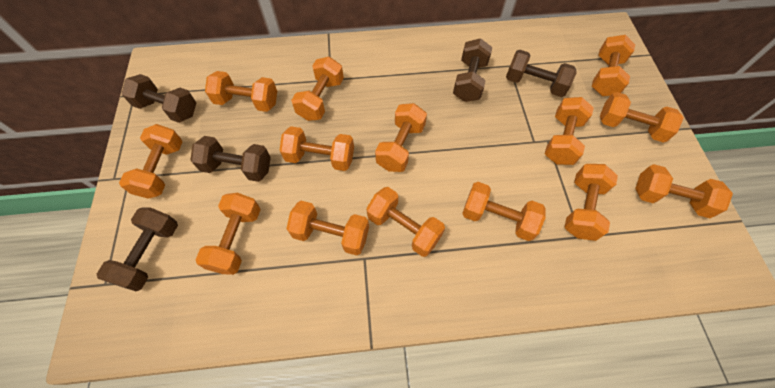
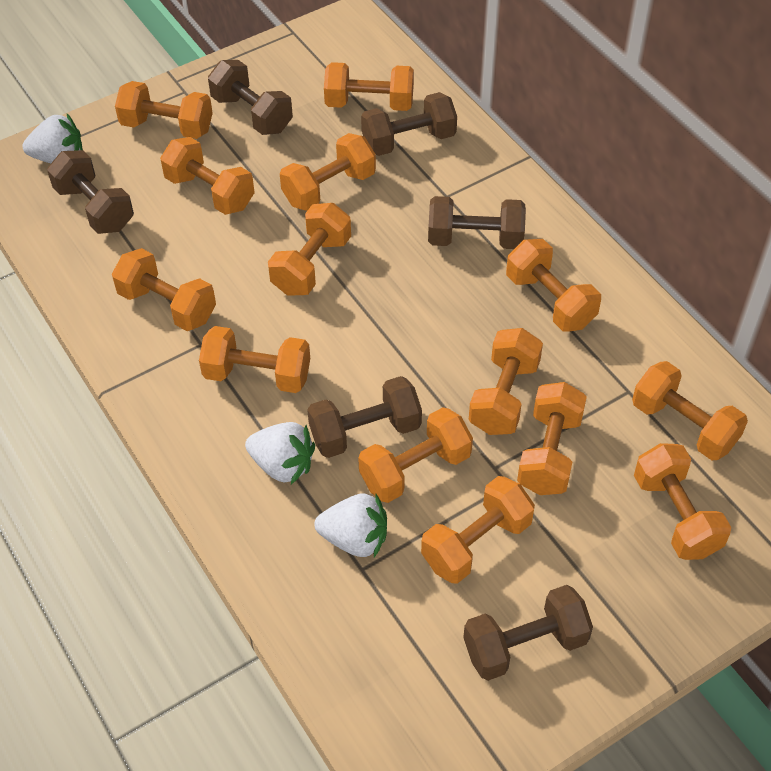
brown dumbbell: 5 -> 6
white strawberry: 0 -> 3

